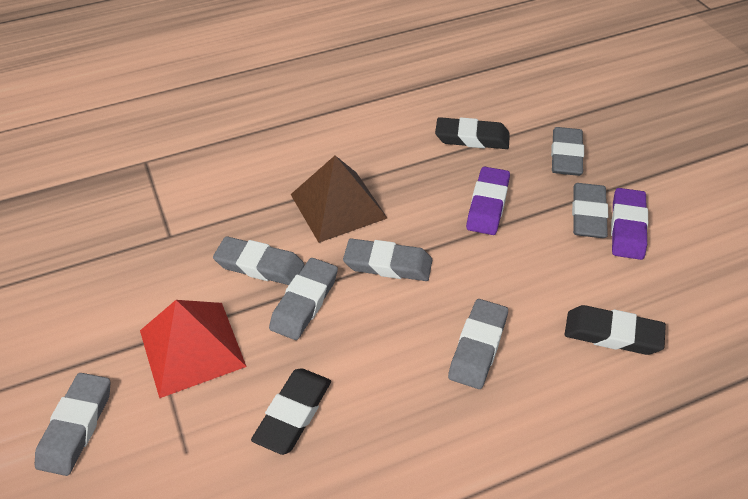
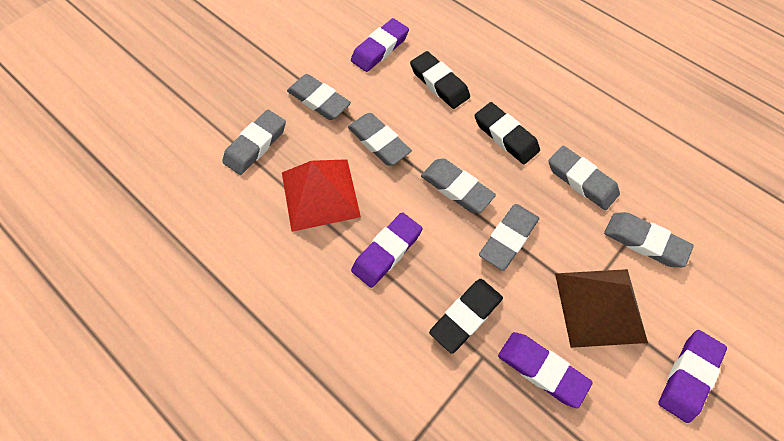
purple eraser: 2 -> 4

